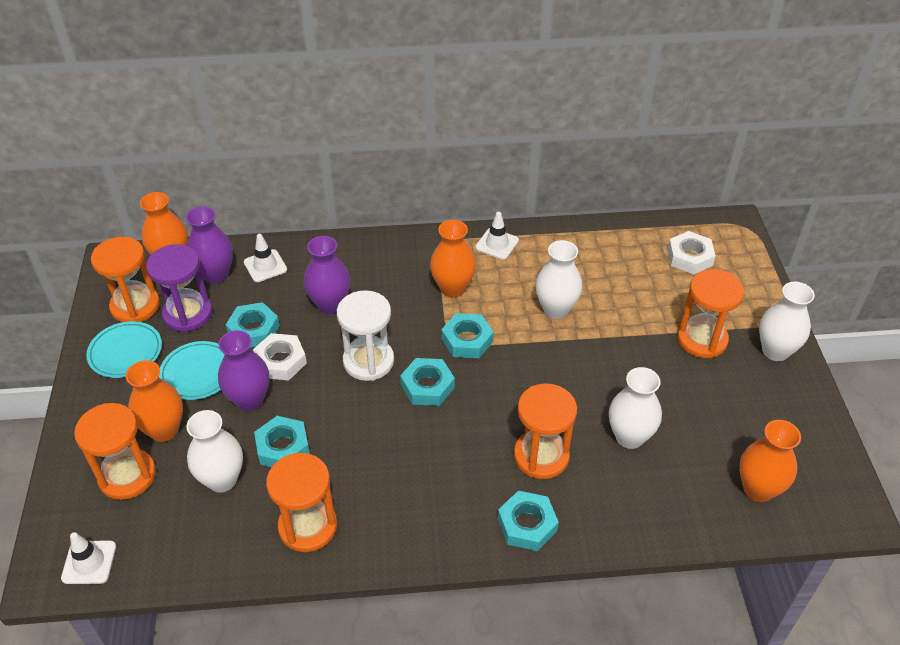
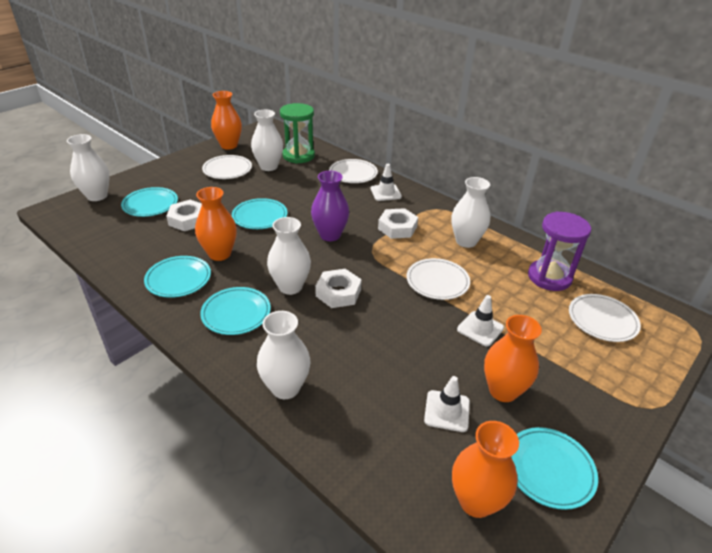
green hourglass: 0 -> 1
orange hourglass: 5 -> 0
purple vase: 3 -> 1
turquoise nut: 5 -> 0
turquoise plate: 2 -> 5
white hourglass: 1 -> 0
white nut: 2 -> 3
white plate: 0 -> 4
white vase: 4 -> 5

